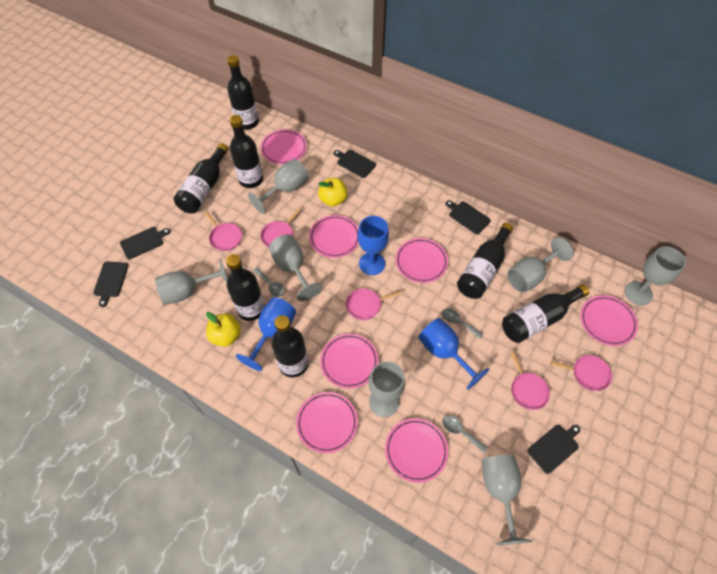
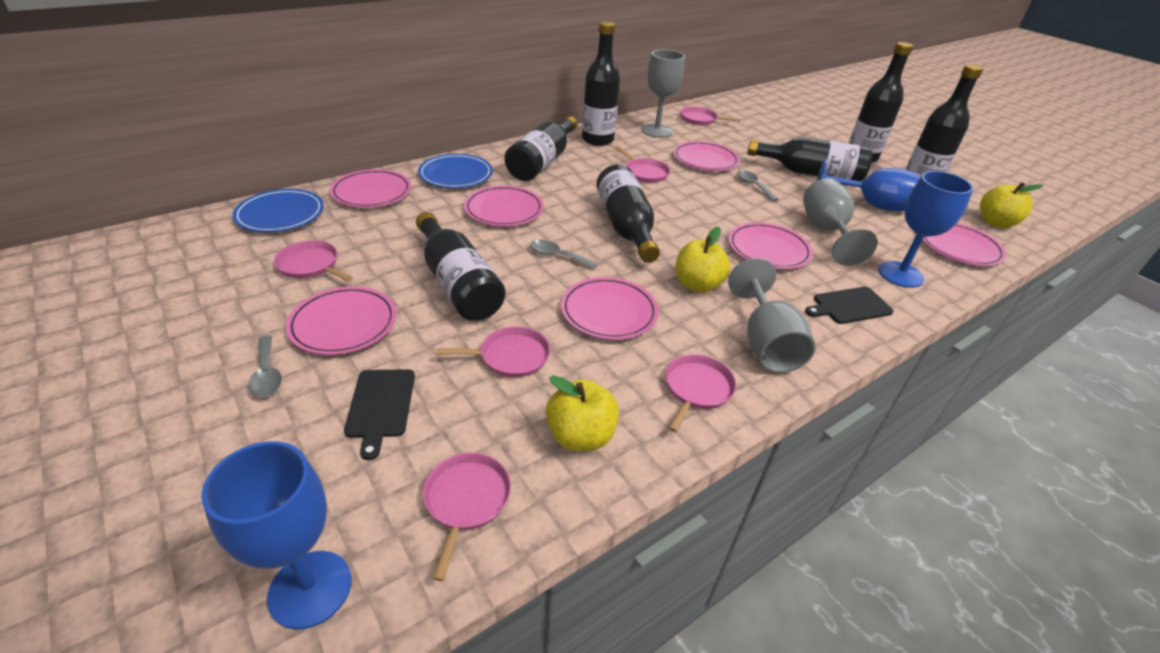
black cutting board: 5 -> 2
blue plate: 0 -> 2
grey goblet: 7 -> 3
pink pan: 5 -> 6
yellow apple: 2 -> 3

